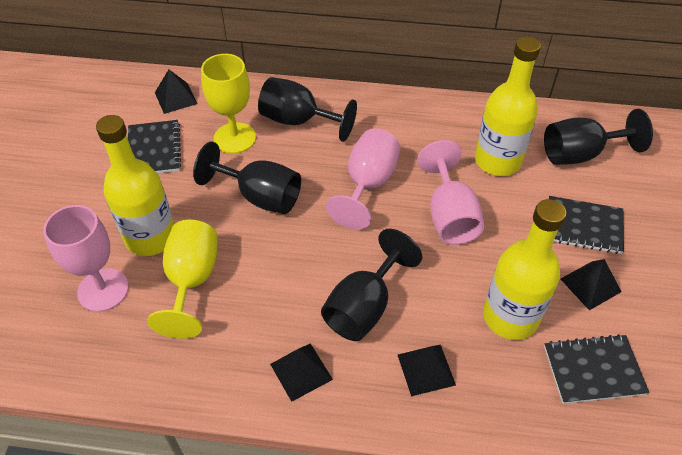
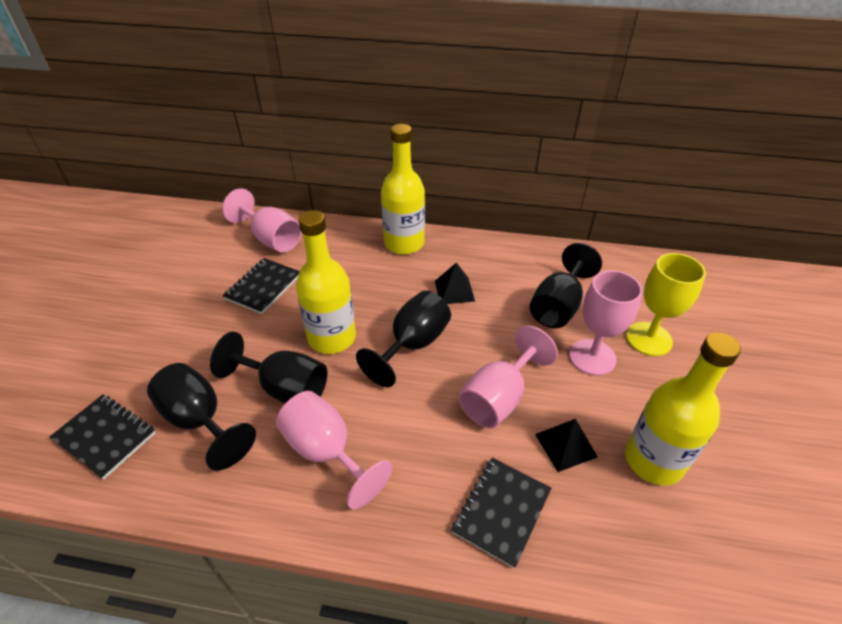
black pyramid: 4 -> 2
pink goblet: 3 -> 4
yellow goblet: 2 -> 1

